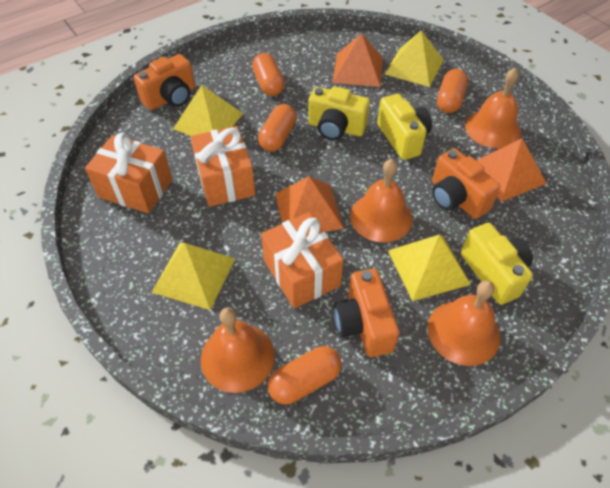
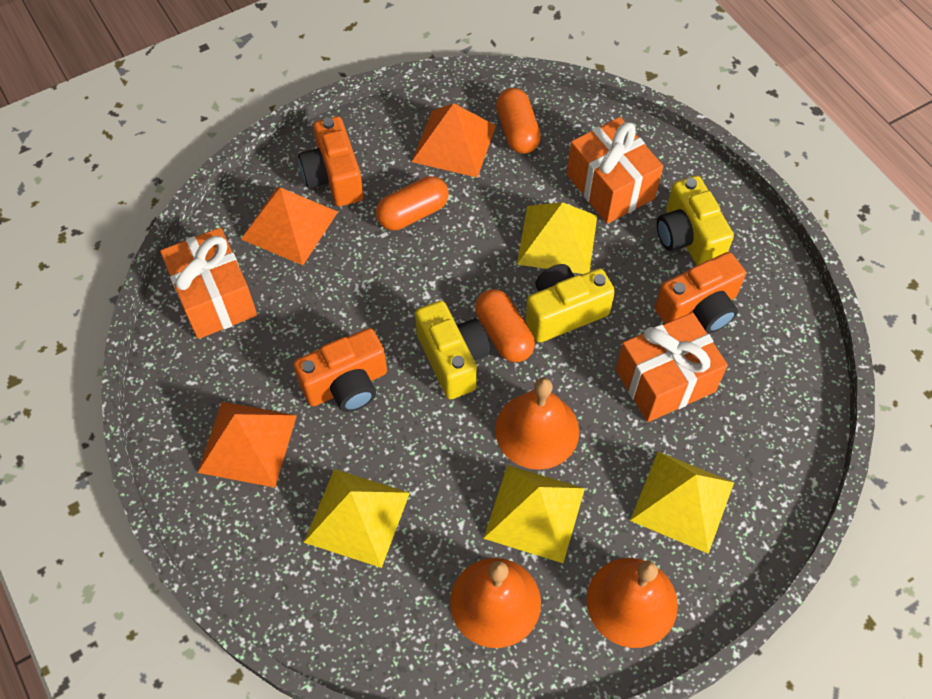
orange bell: 4 -> 3
orange capsule: 4 -> 3

